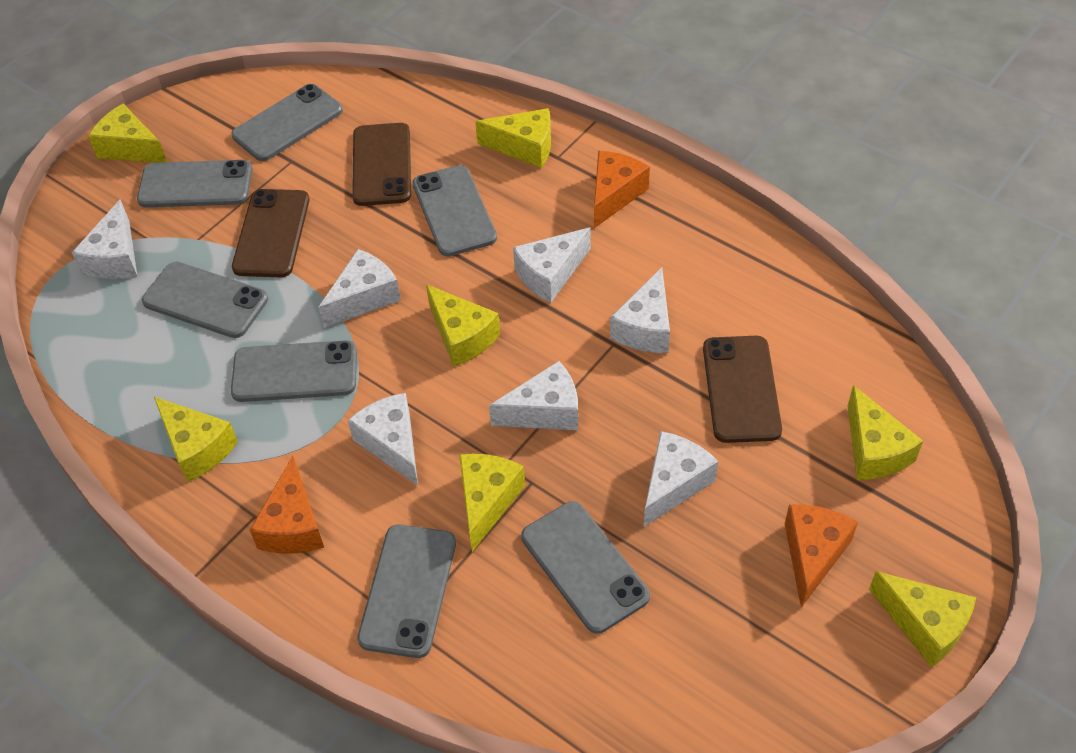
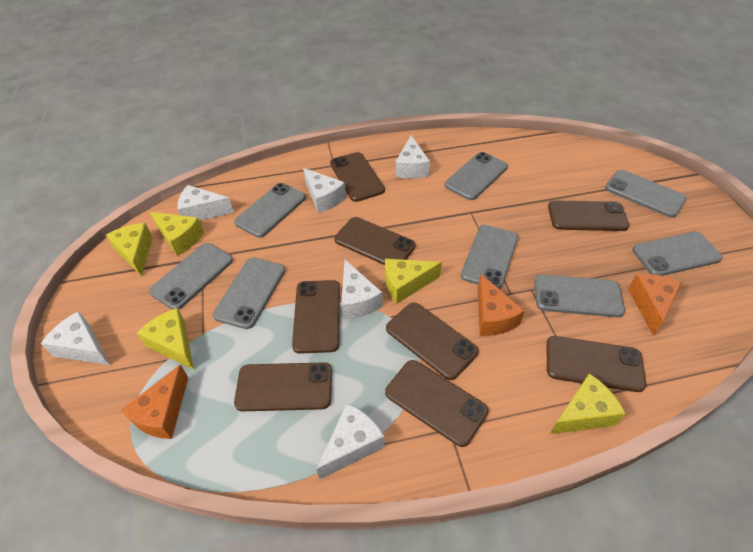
brown phone: 3 -> 8
grey phone: 7 -> 8
white cheese: 7 -> 6
yellow cheese: 7 -> 5

